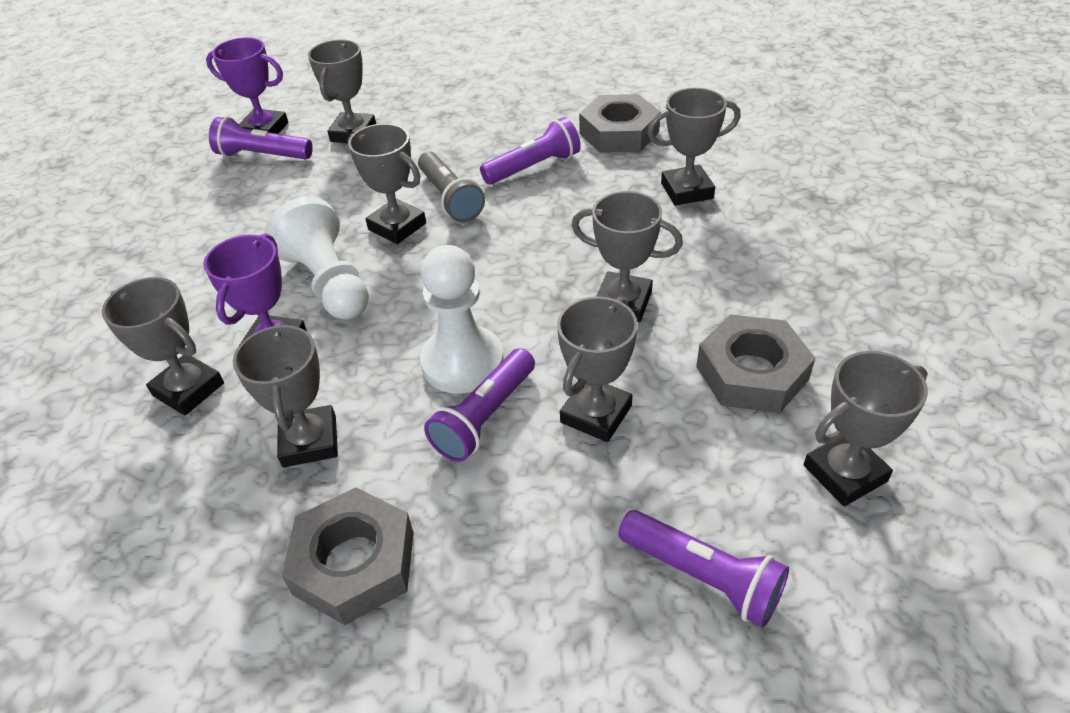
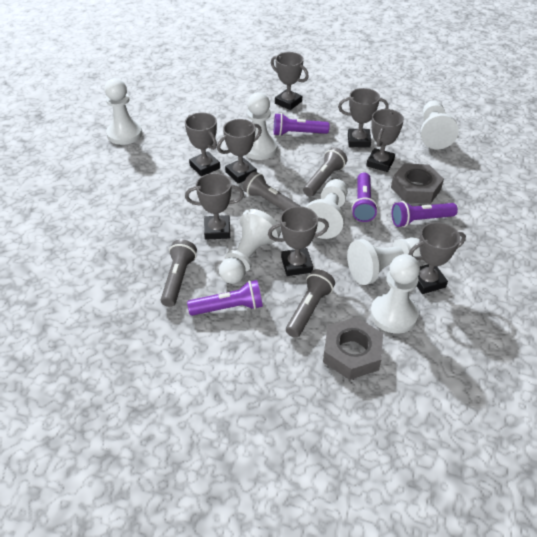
grey flashlight: 1 -> 4
grey nut: 3 -> 2
purple trophy: 2 -> 0
white pawn: 2 -> 7

